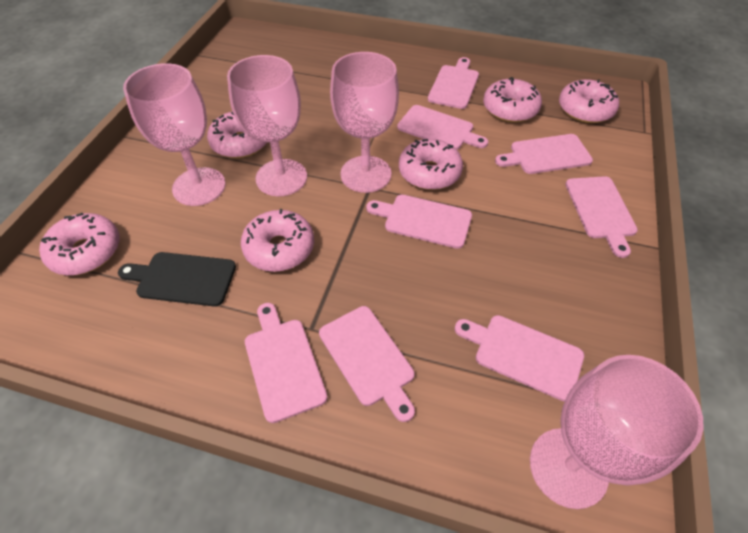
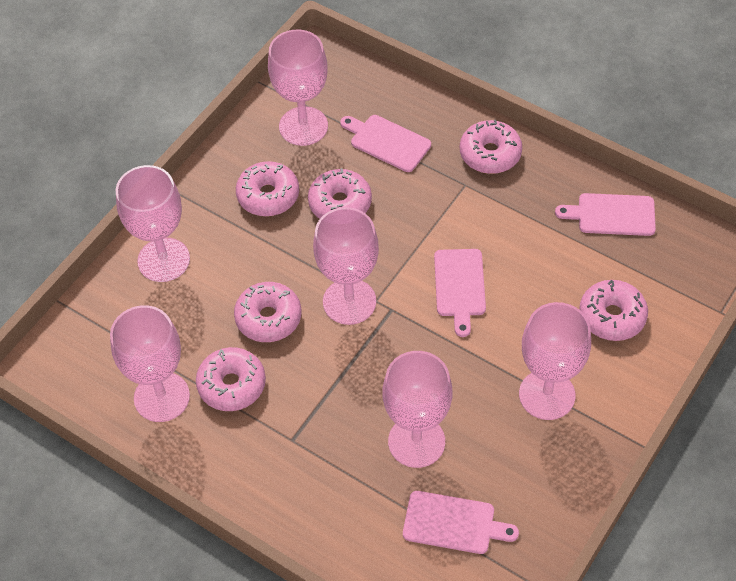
black cutting board: 1 -> 0
pink cutting board: 8 -> 4
pink goblet: 4 -> 6

